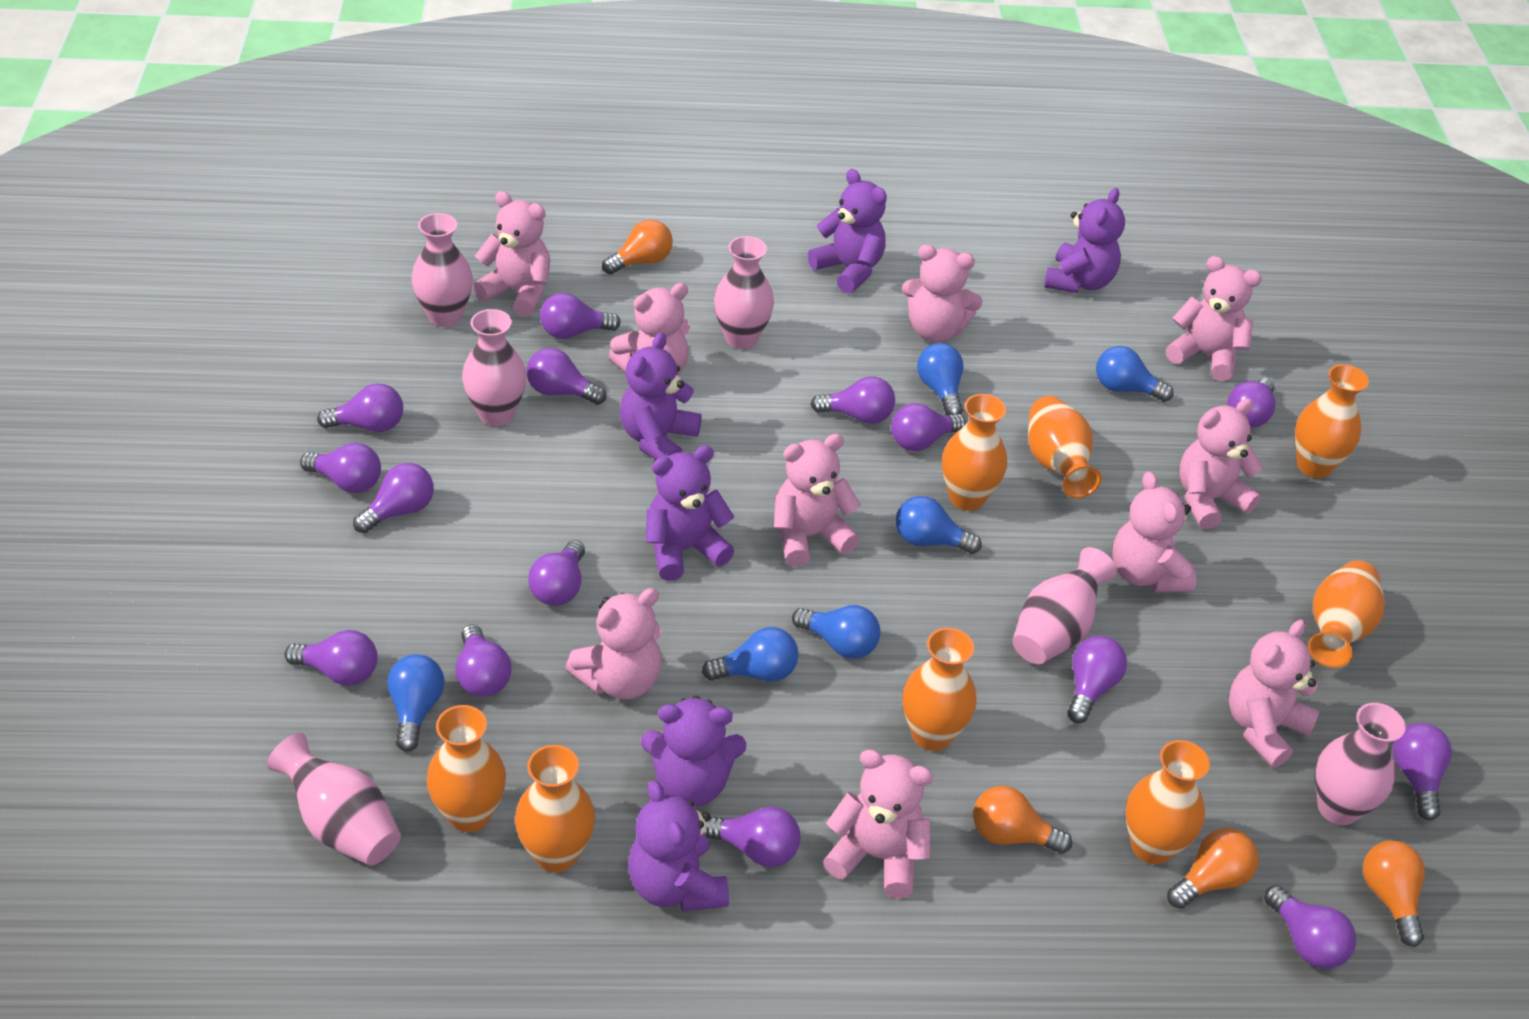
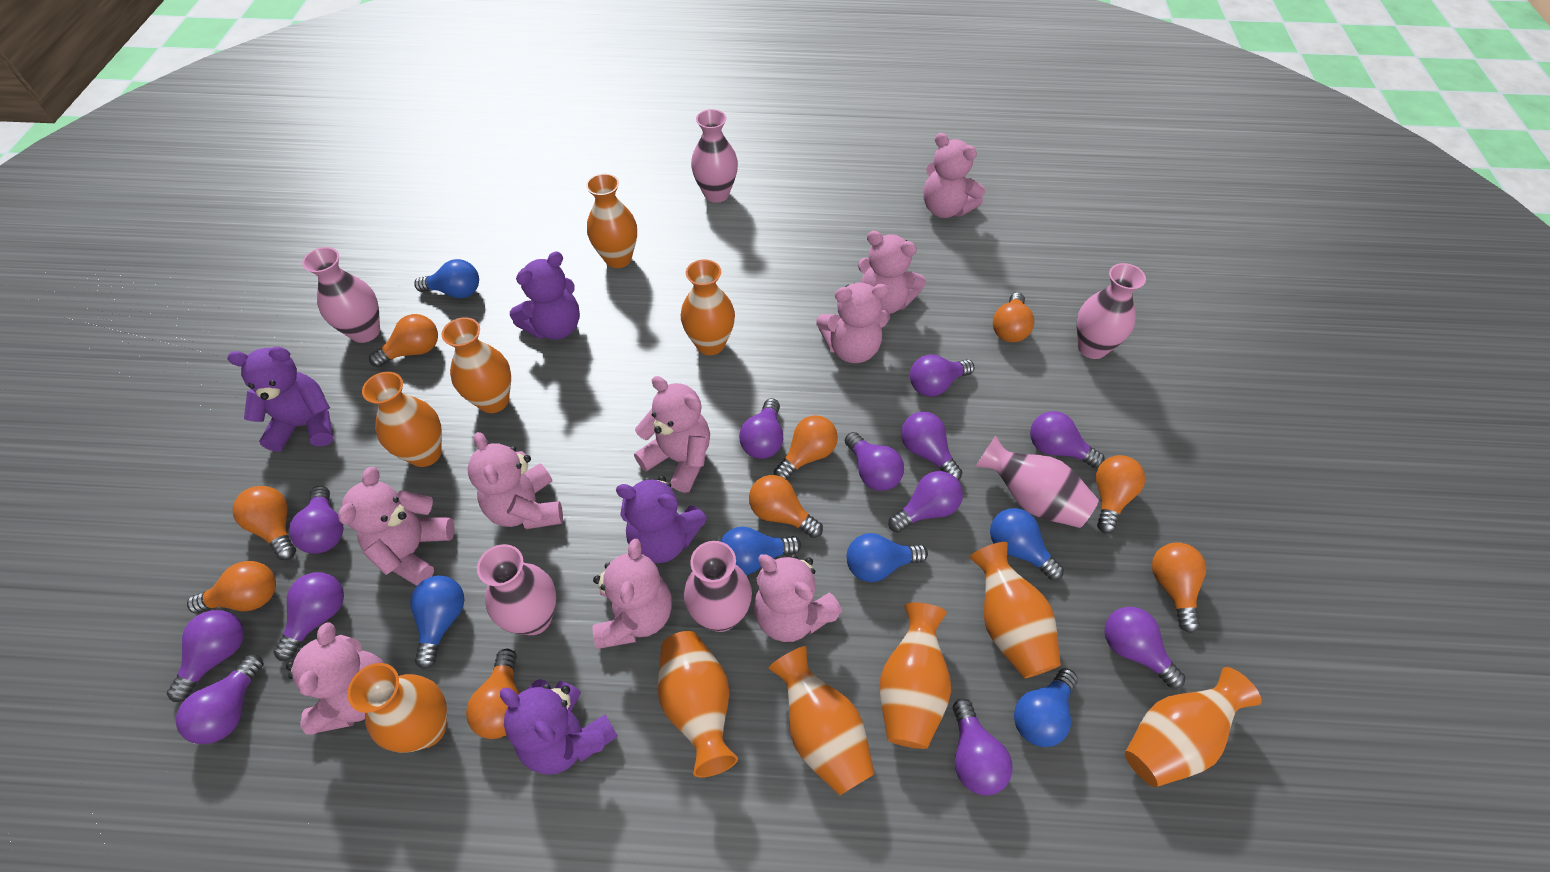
orange light bulb: 4 -> 9
orange vase: 8 -> 10
pink teddy bear: 10 -> 9
purple light bulb: 15 -> 12
purple teddy bear: 6 -> 4

